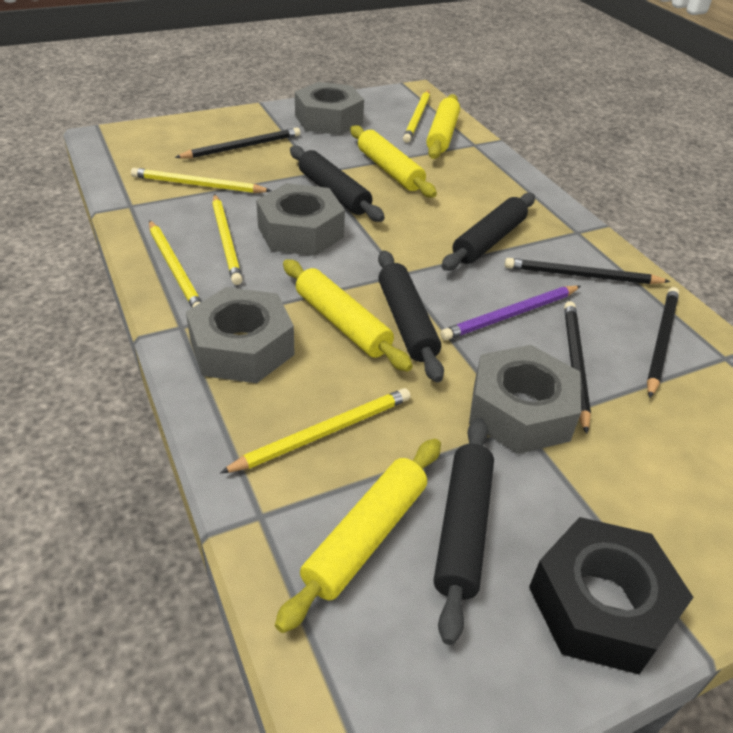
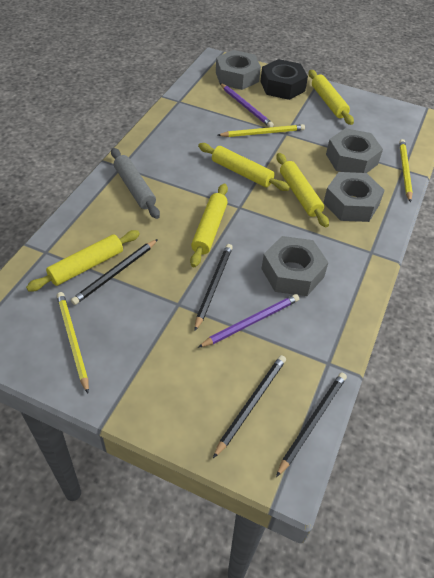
black rolling pin: 4 -> 0
grey rolling pin: 0 -> 1
purple pencil: 1 -> 2
yellow pencil: 5 -> 3
yellow rolling pin: 4 -> 5

